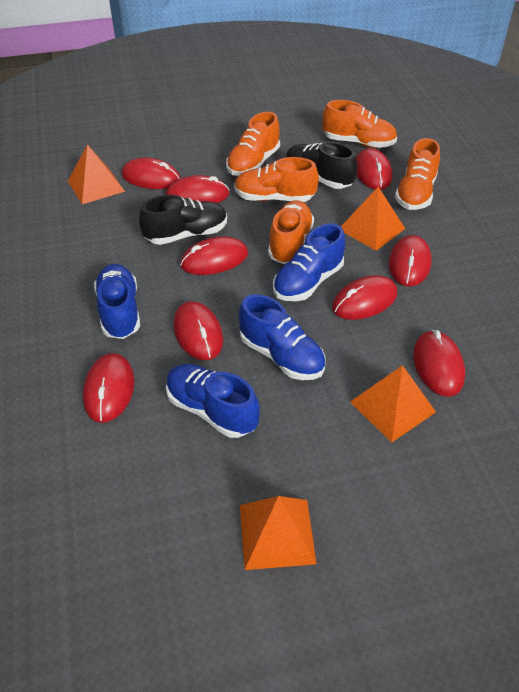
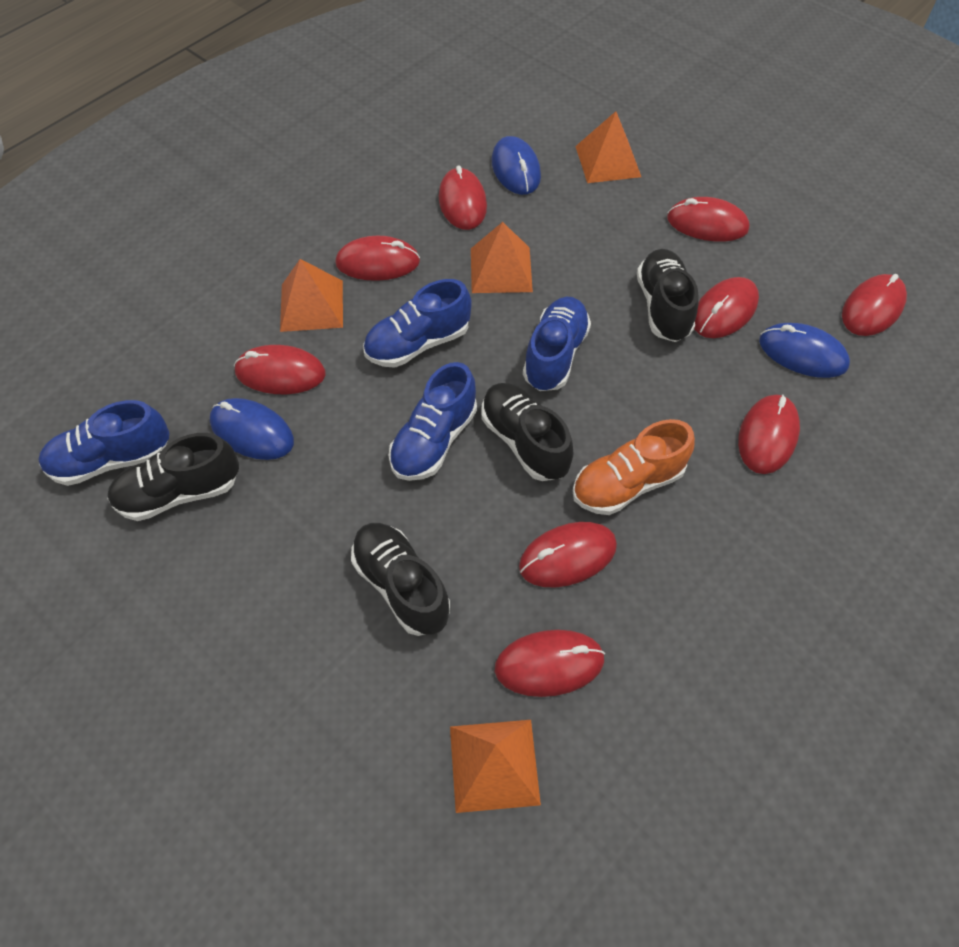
black shoe: 2 -> 4
blue mouse: 0 -> 3
orange shoe: 5 -> 1

